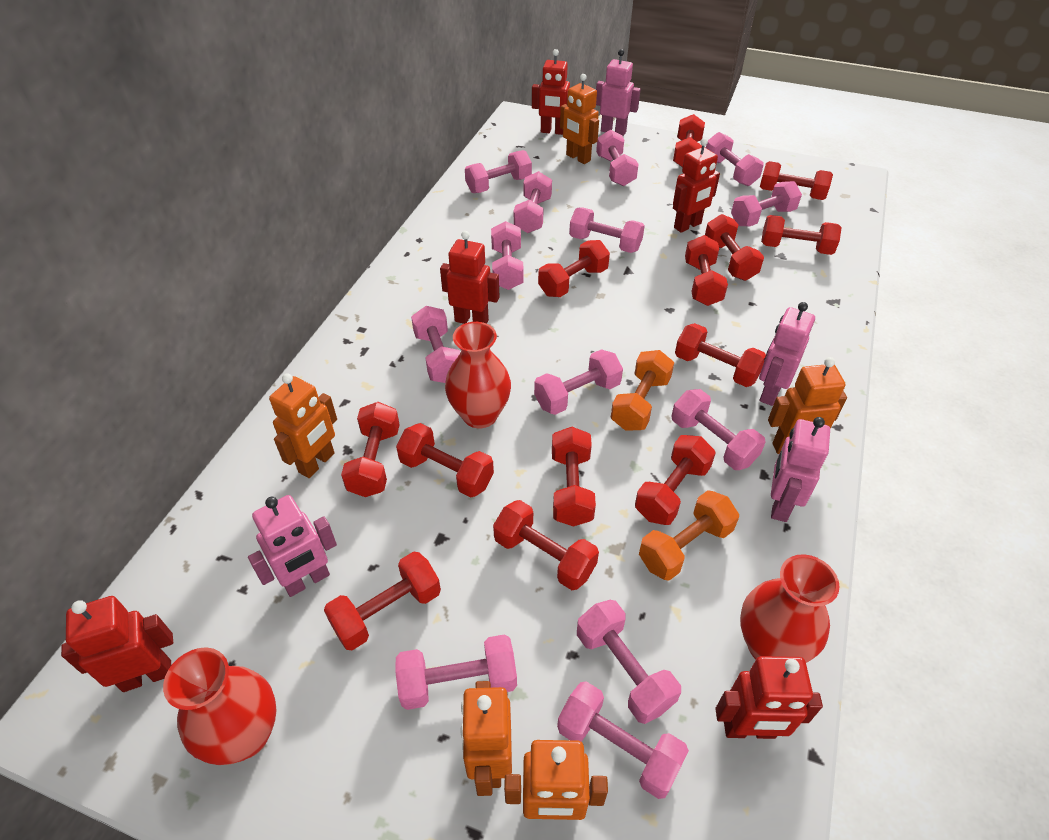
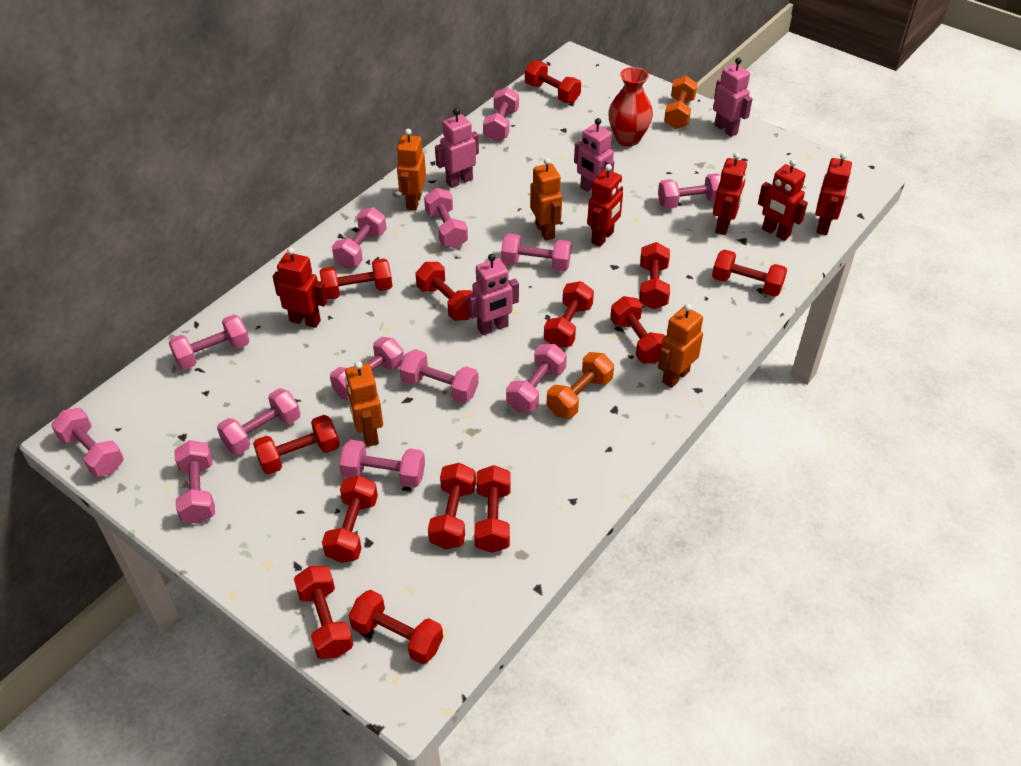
orange robot: 5 -> 4
red vase: 3 -> 1

